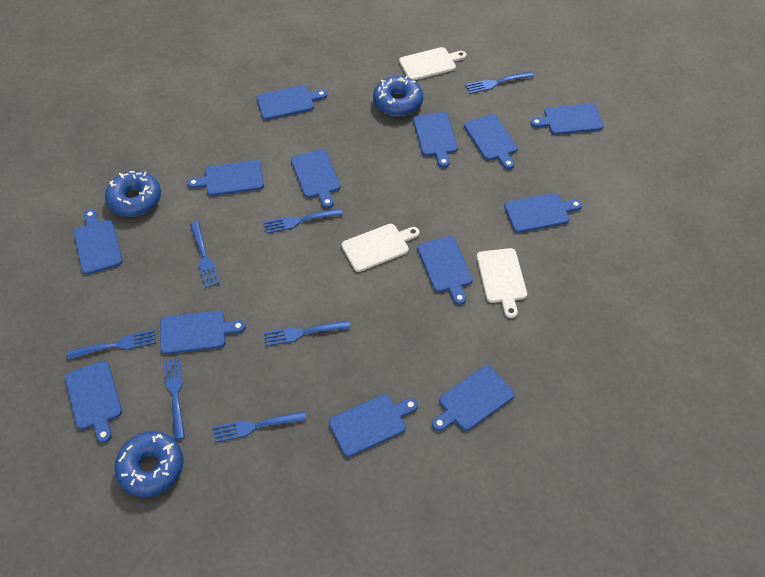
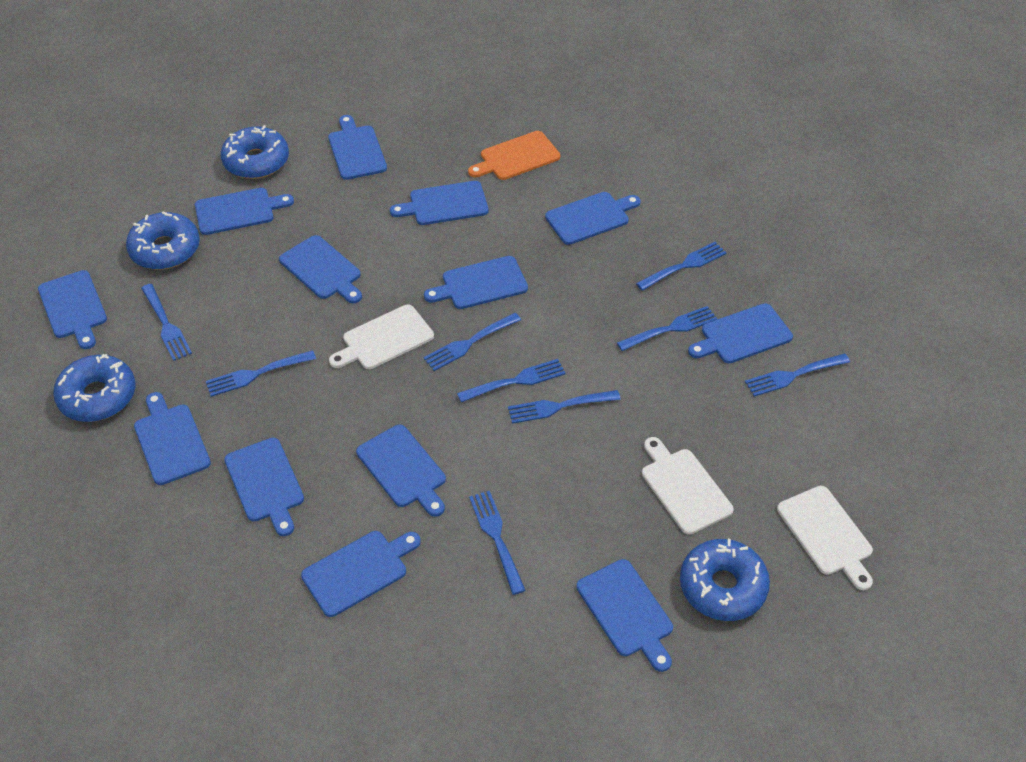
blue donut: 3 -> 4
blue fork: 7 -> 9
orange cutting board: 0 -> 1

